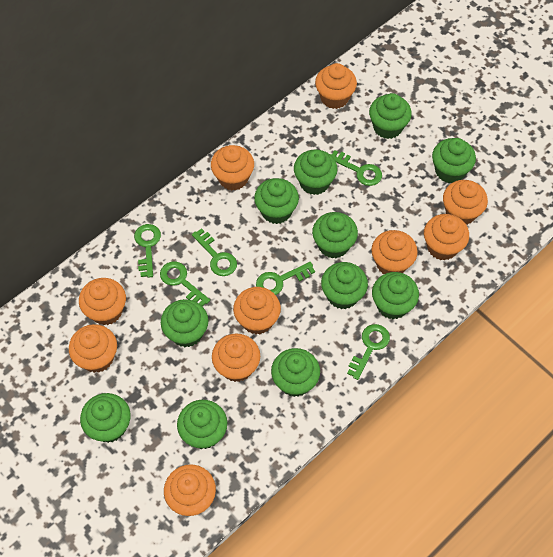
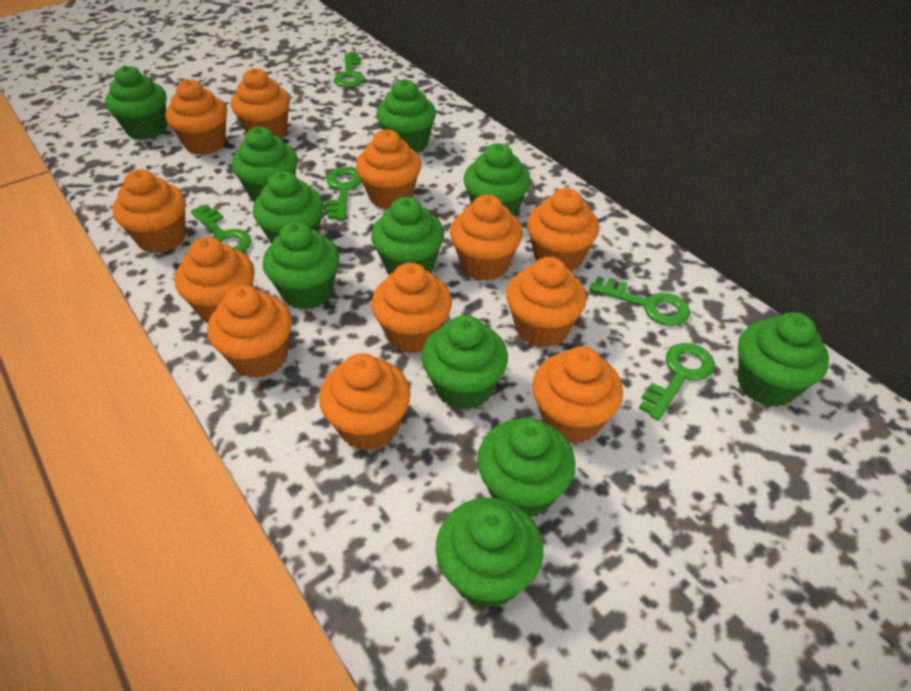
green key: 6 -> 5
orange cupcake: 10 -> 12

